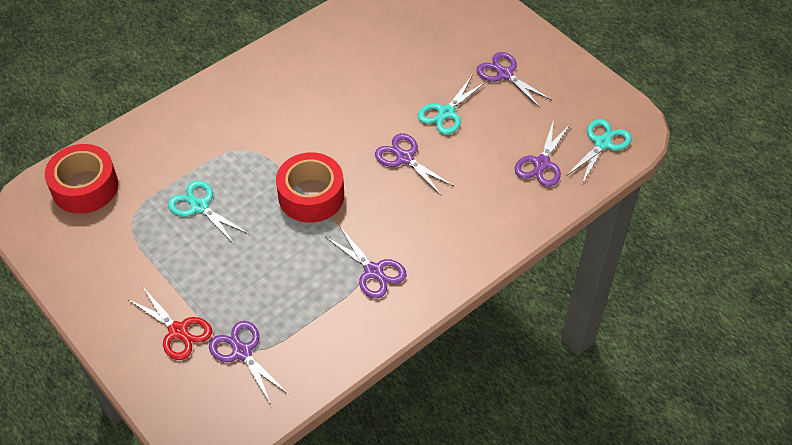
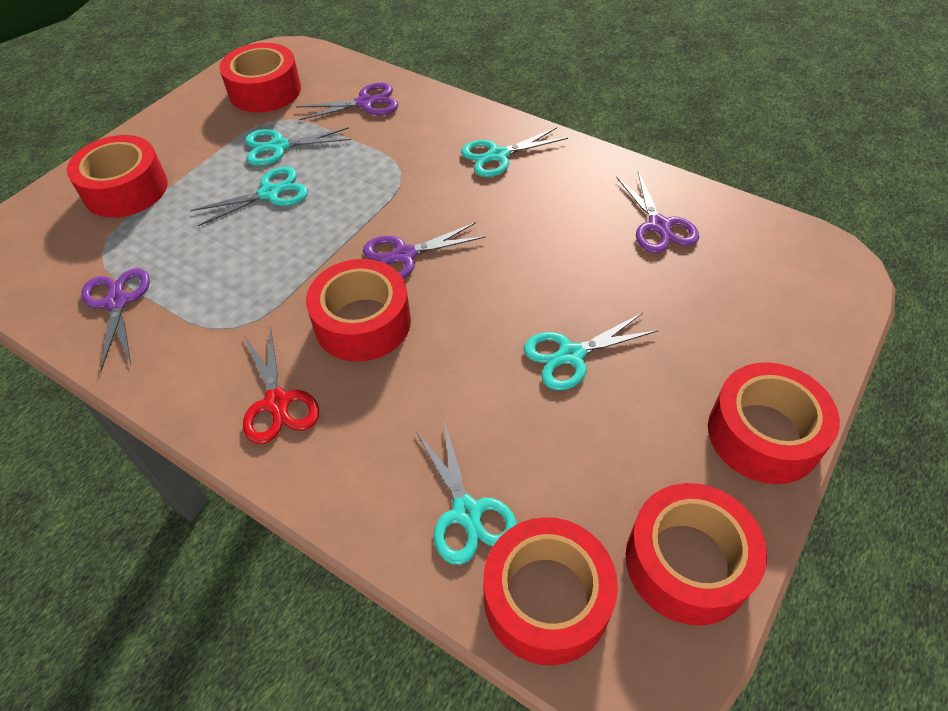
purple scissors: 5 -> 4
red tape: 2 -> 6
turquoise scissors: 3 -> 5

